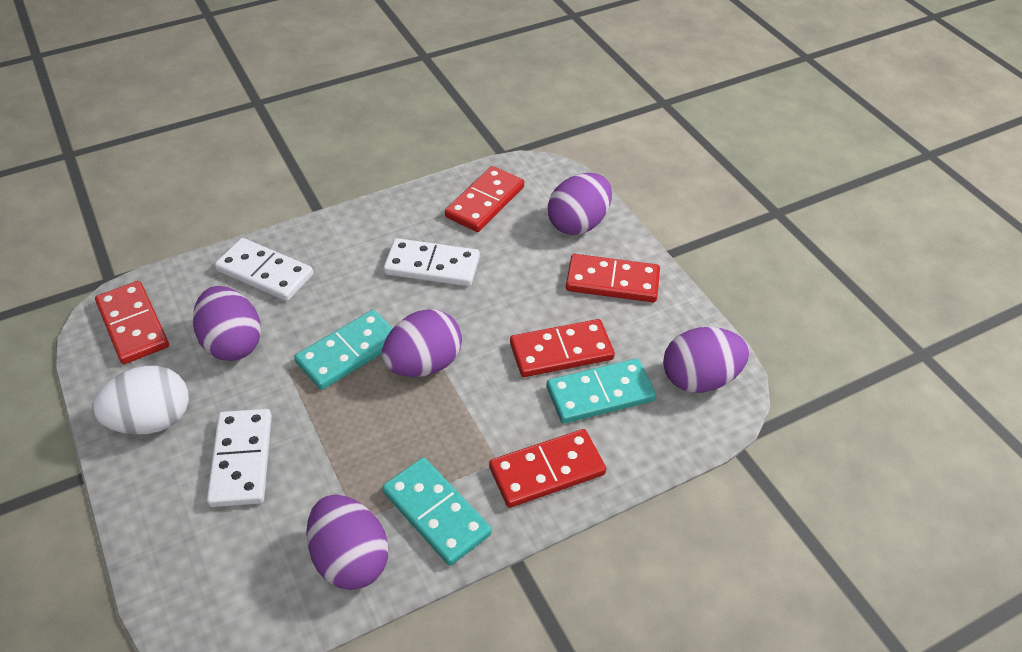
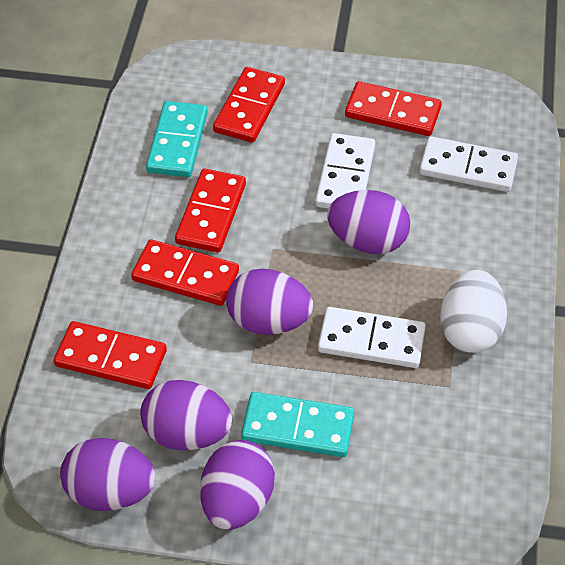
turquoise domino: 3 -> 2

